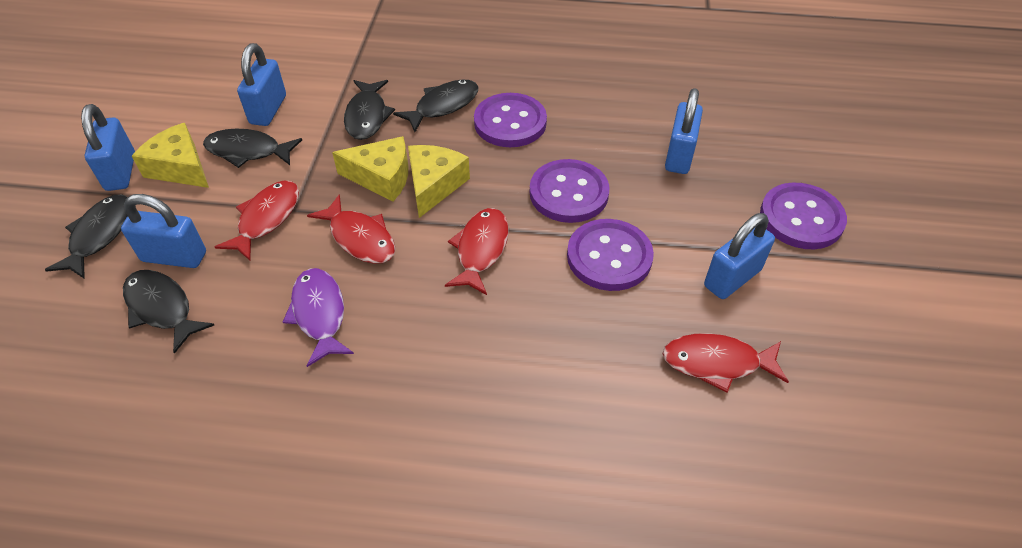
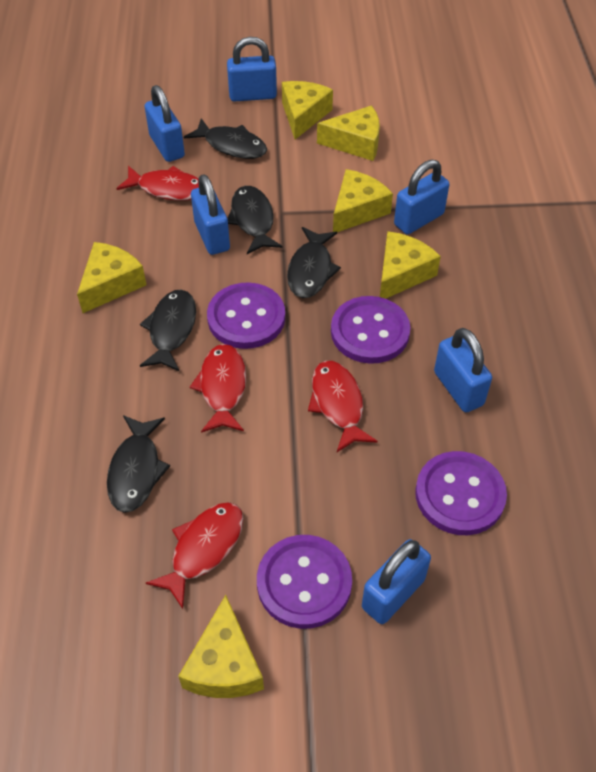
blue padlock: 5 -> 6
purple fish: 1 -> 0
yellow cheese: 3 -> 6

